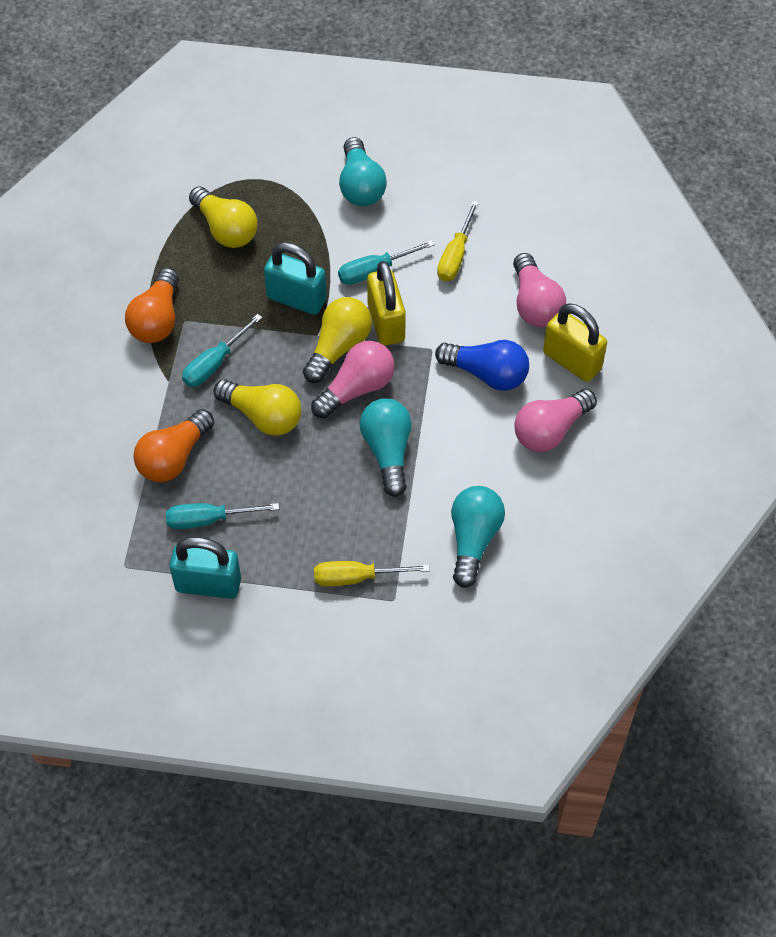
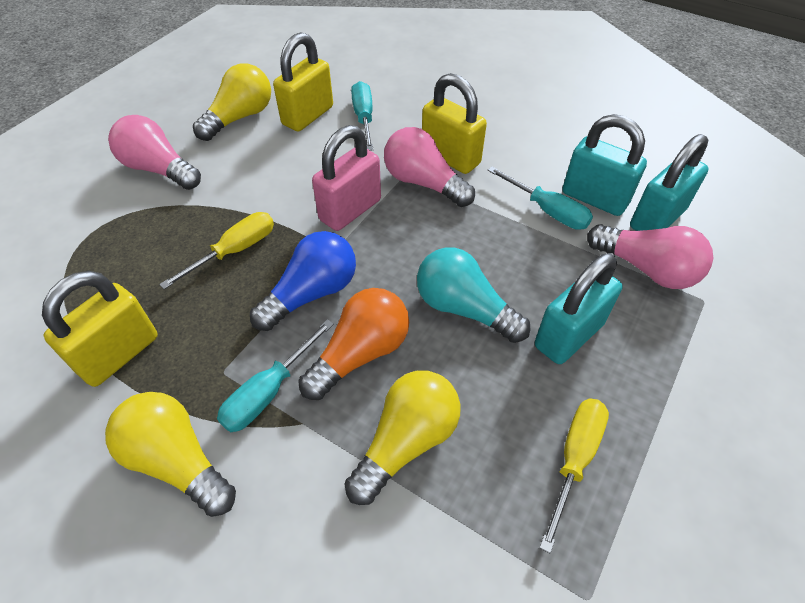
orange light bulb: 2 -> 1
pink padlock: 0 -> 1
turquoise light bulb: 3 -> 1
turquoise padlock: 2 -> 3
yellow padlock: 2 -> 3

